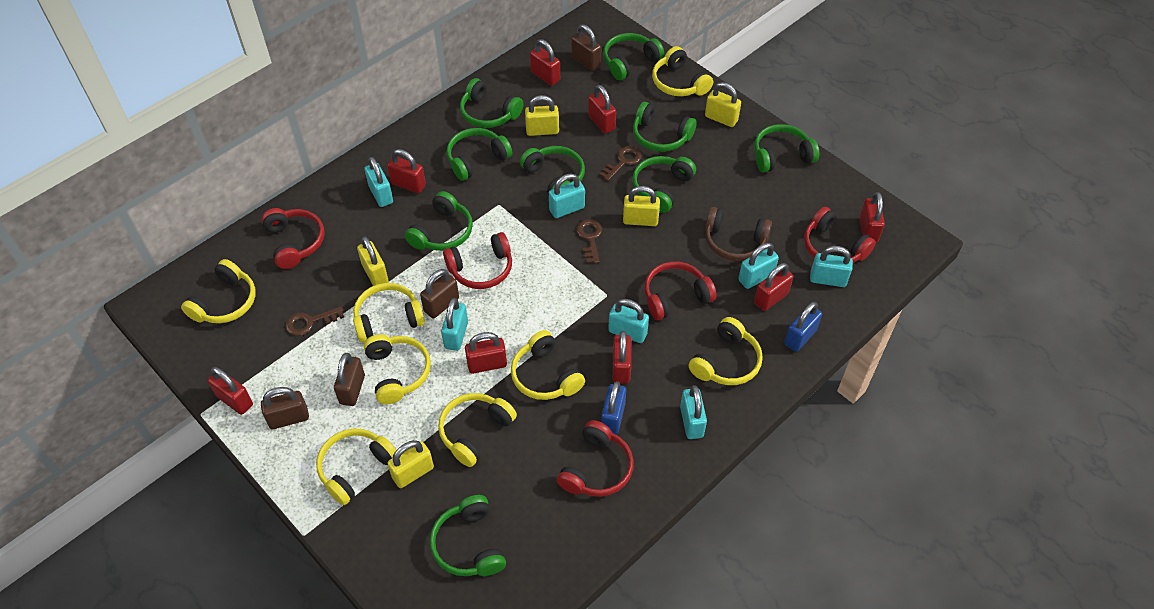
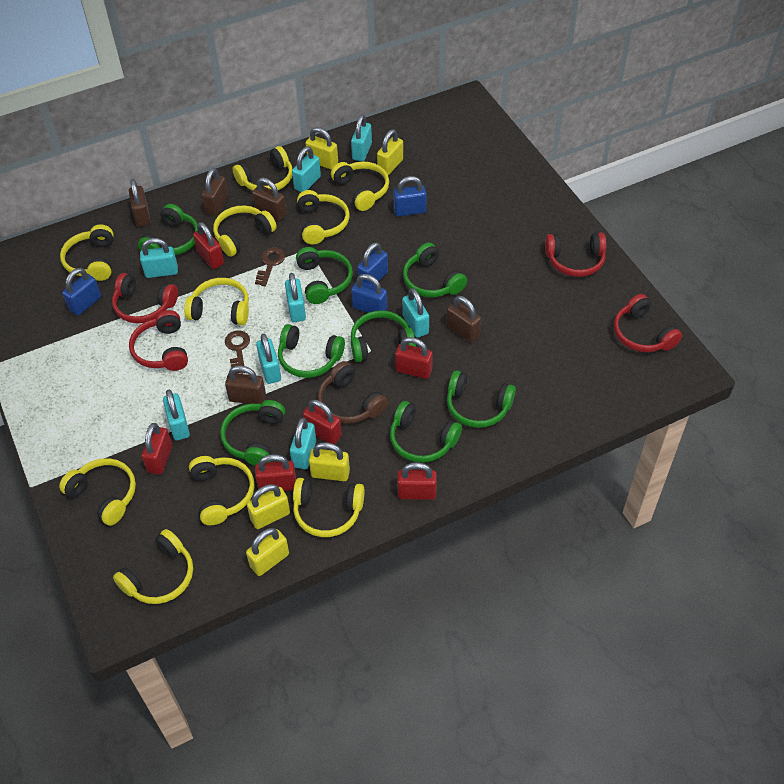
blue padlock: 2 -> 4
brown key: 3 -> 2
brown padlock: 4 -> 5
green headphones: 9 -> 8
red headphones: 5 -> 4
red padlock: 8 -> 6
turquoise padlock: 7 -> 8
yellow headphones: 8 -> 10

